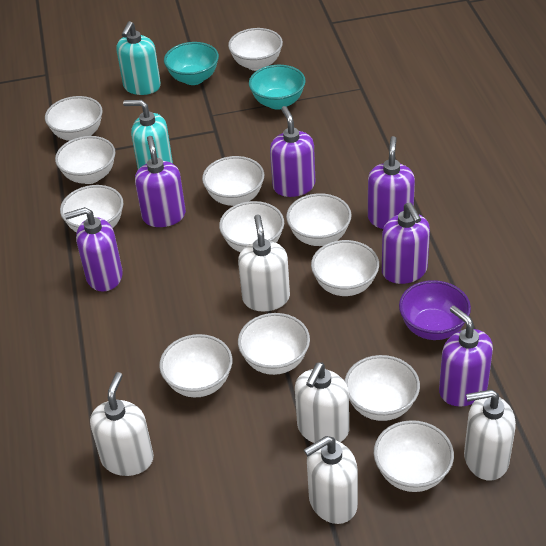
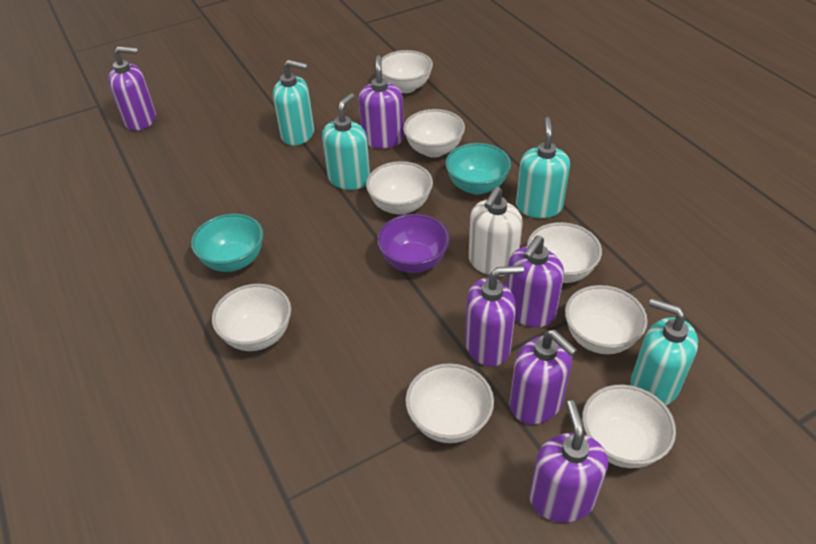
turquoise soap dispenser: 2 -> 4
white bowl: 12 -> 8
white soap dispenser: 5 -> 1

